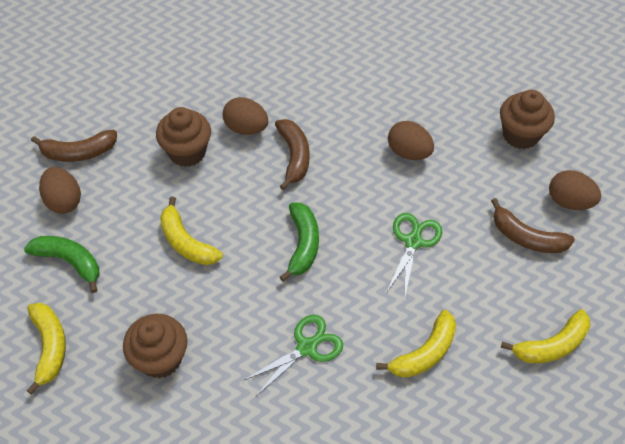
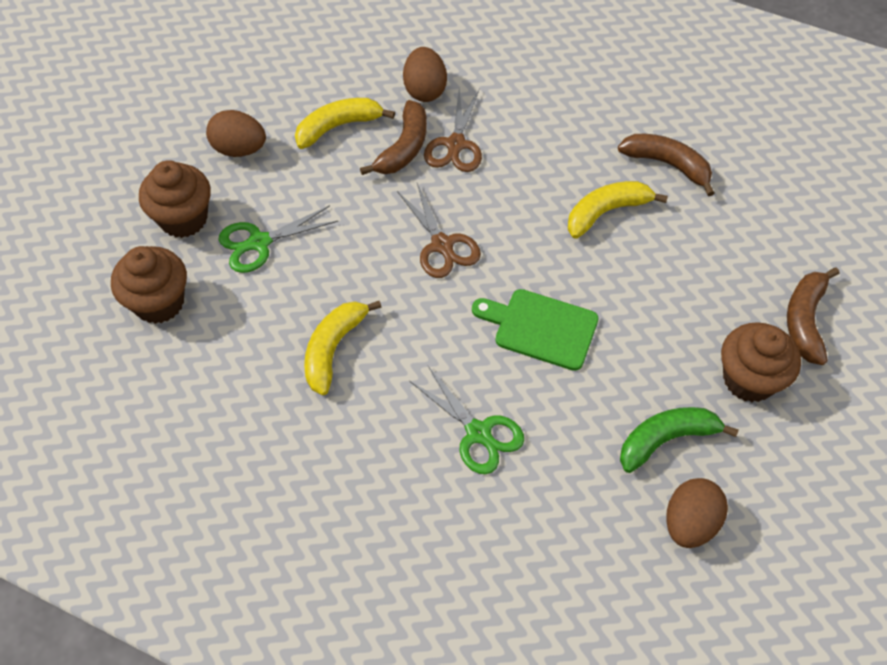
brown egg: 4 -> 3
brown scissors: 0 -> 2
green banana: 2 -> 1
green cutting board: 0 -> 1
yellow banana: 4 -> 3

